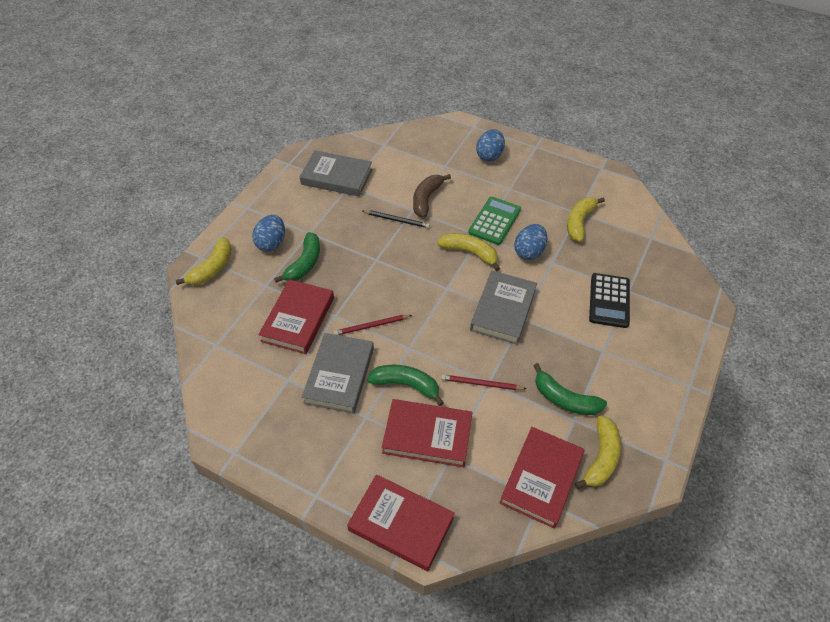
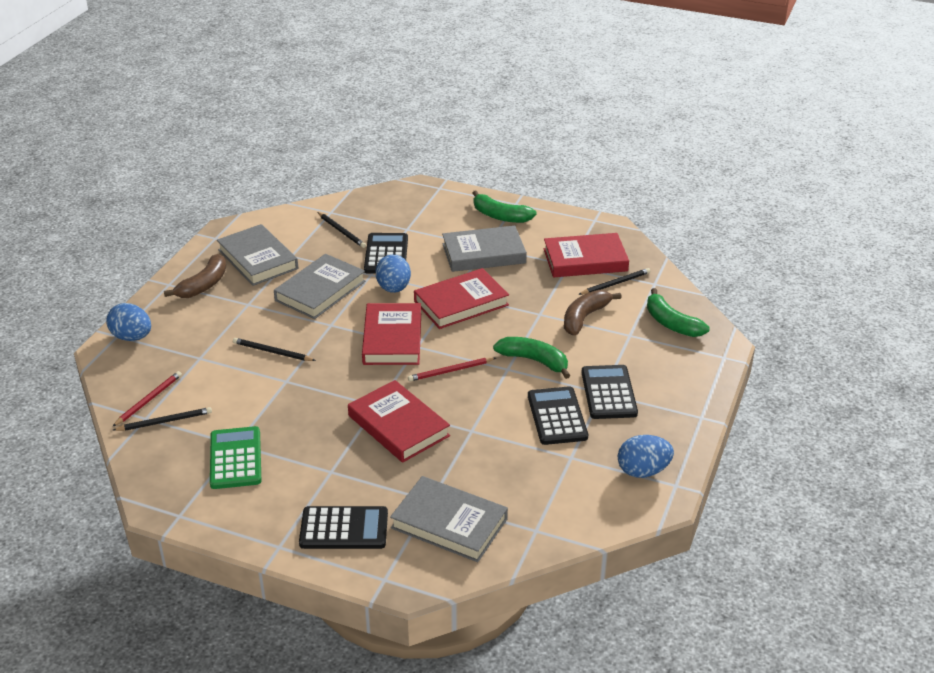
black calculator: 1 -> 4
black pencil: 1 -> 4
brown banana: 1 -> 2
grey book: 3 -> 4
yellow banana: 4 -> 0

